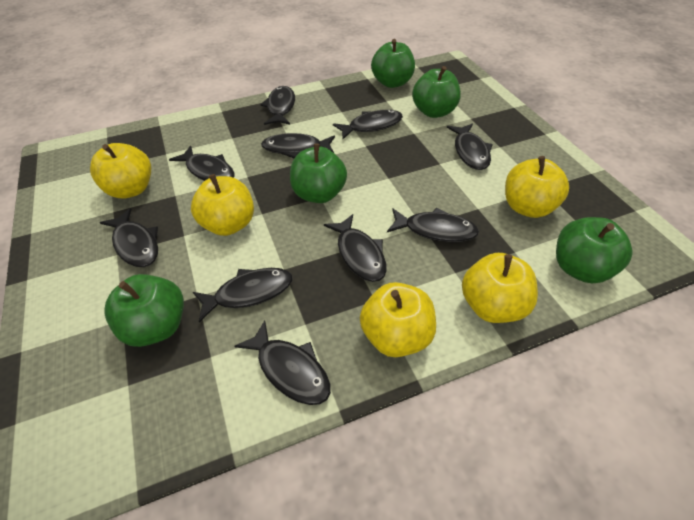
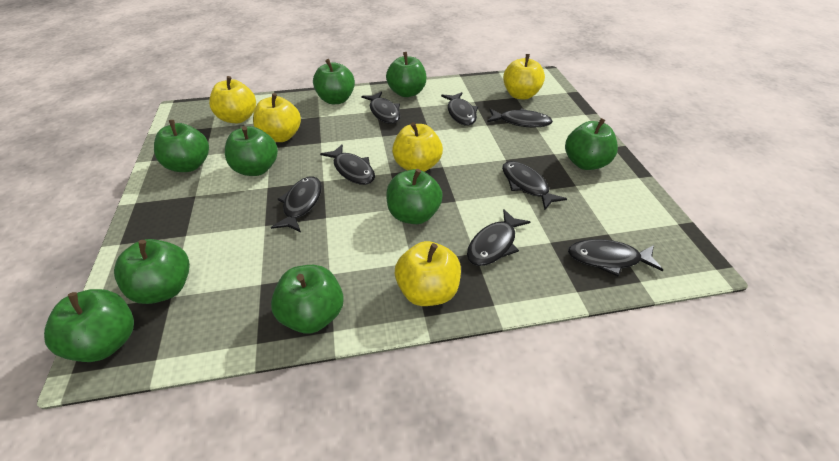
black fish: 10 -> 8
green apple: 5 -> 9

